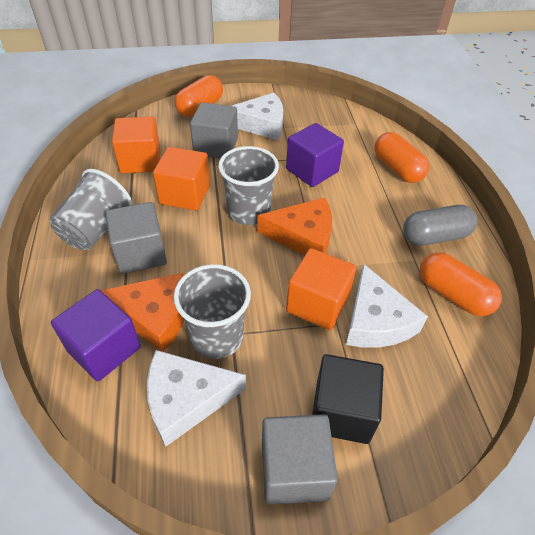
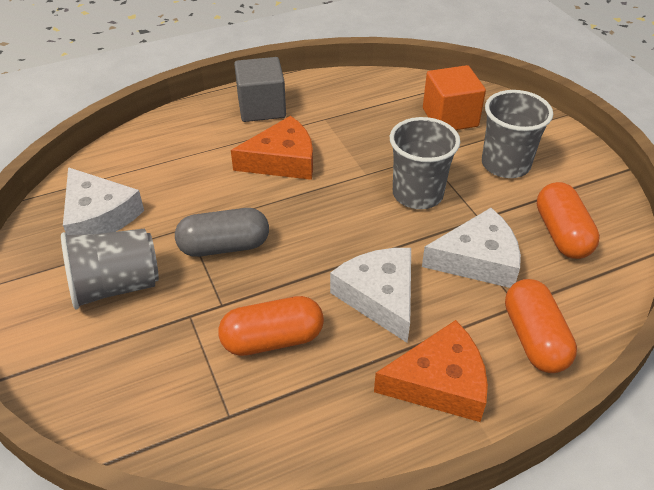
black cube: 1 -> 0
grey cube: 3 -> 1
orange cube: 3 -> 1
purple cube: 2 -> 0

